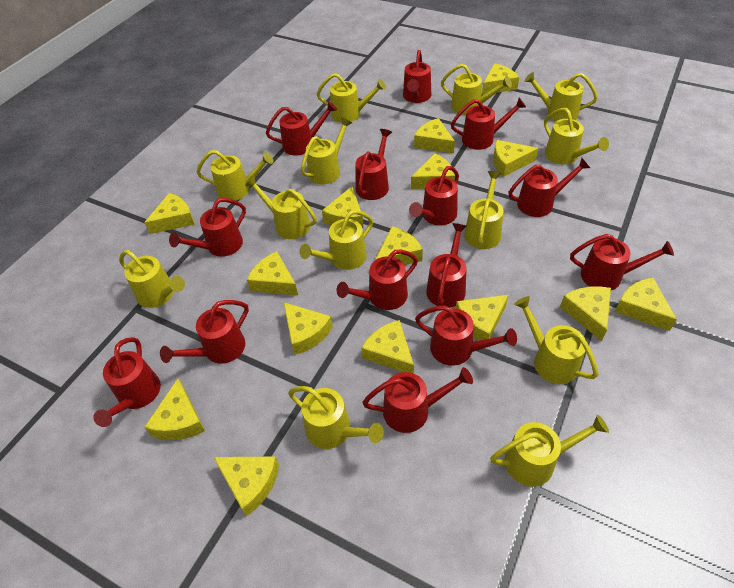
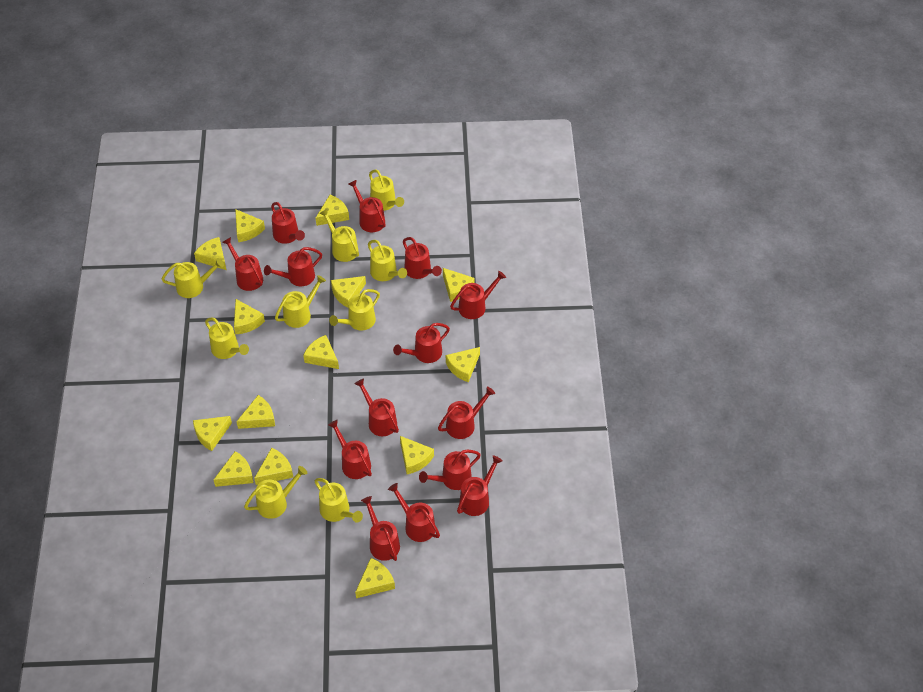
yellow cheese: 15 -> 14
yellow watering can: 13 -> 9

